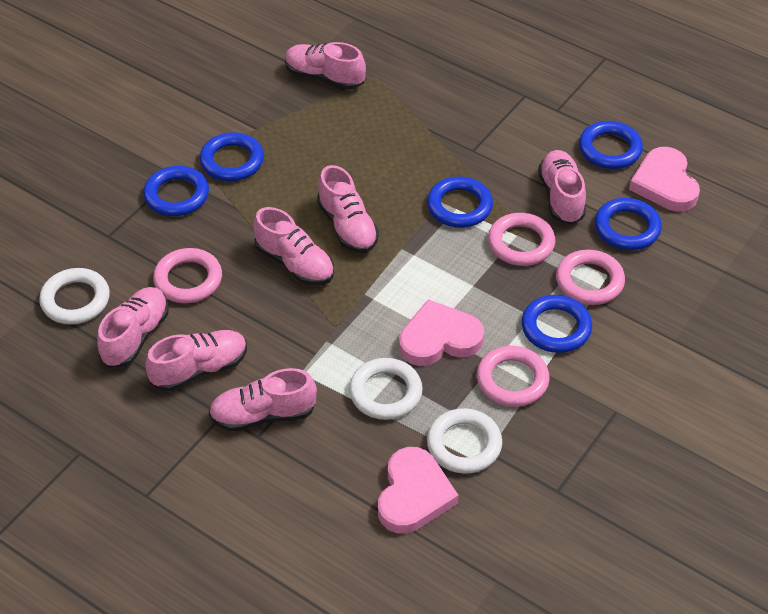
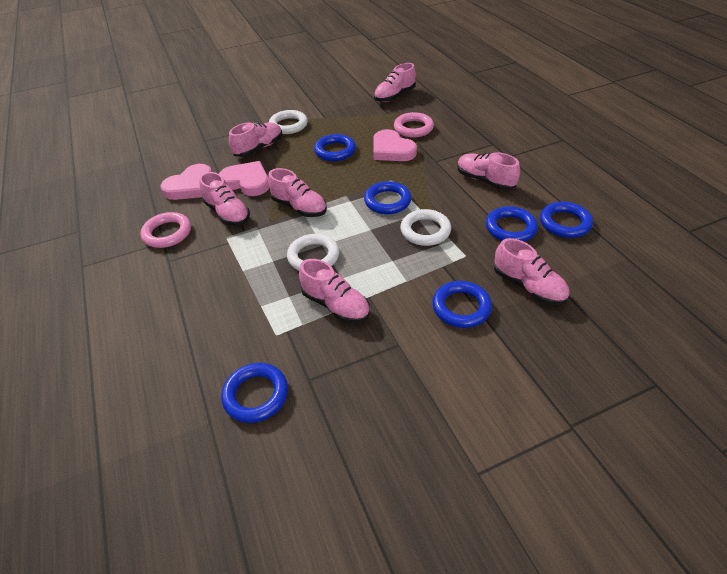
pink ring: 4 -> 2

